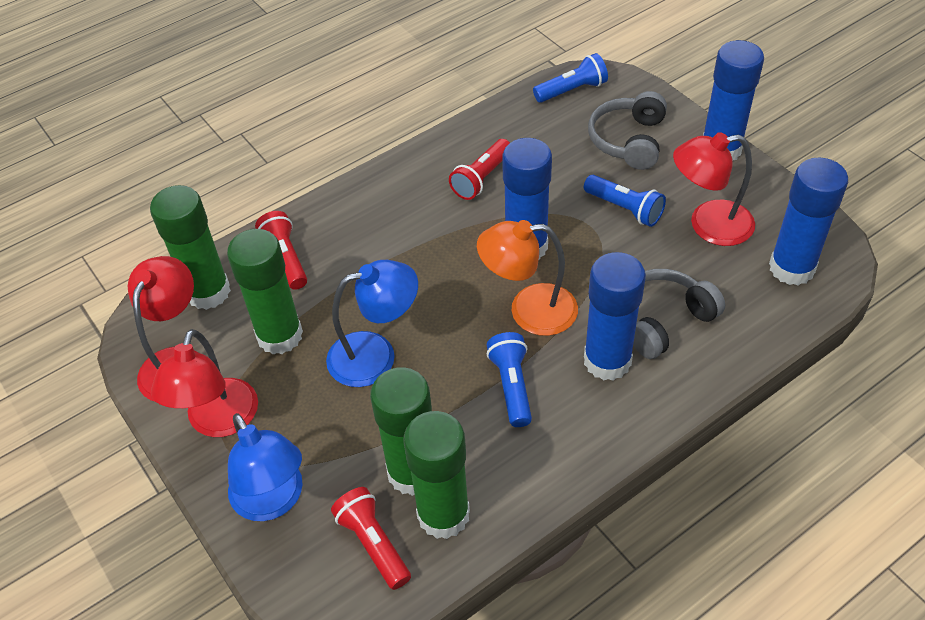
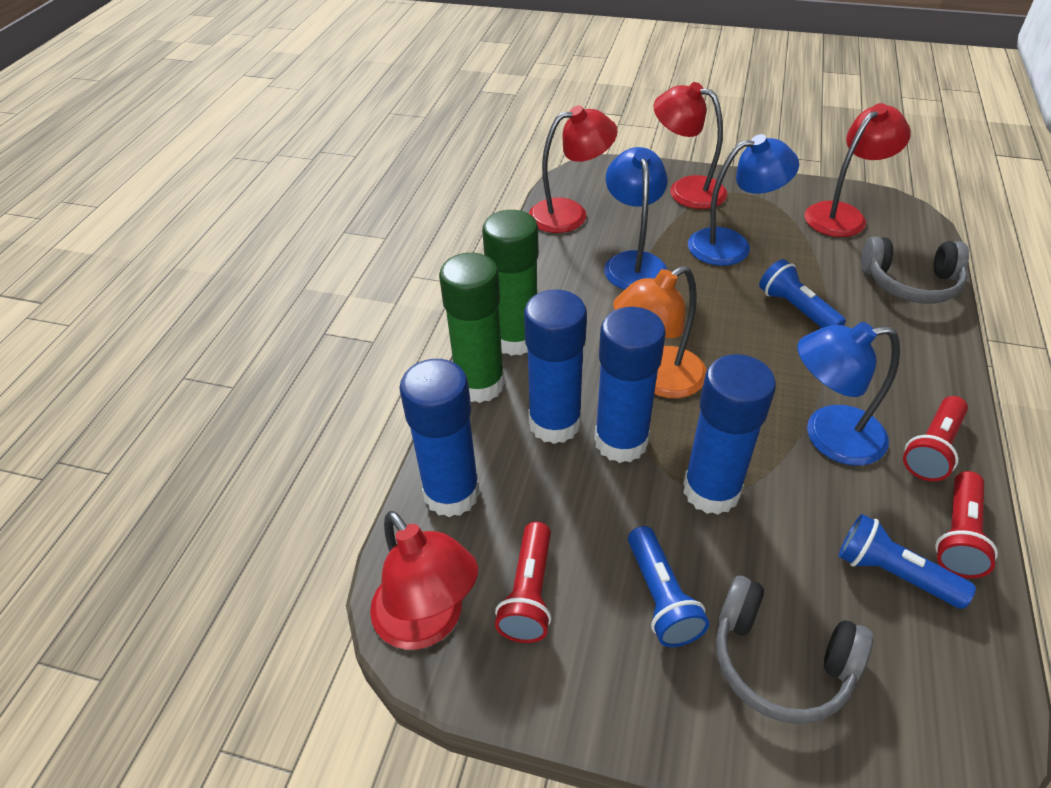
blue lamp: 2 -> 3
green glue stick: 4 -> 2
red lamp: 3 -> 4

